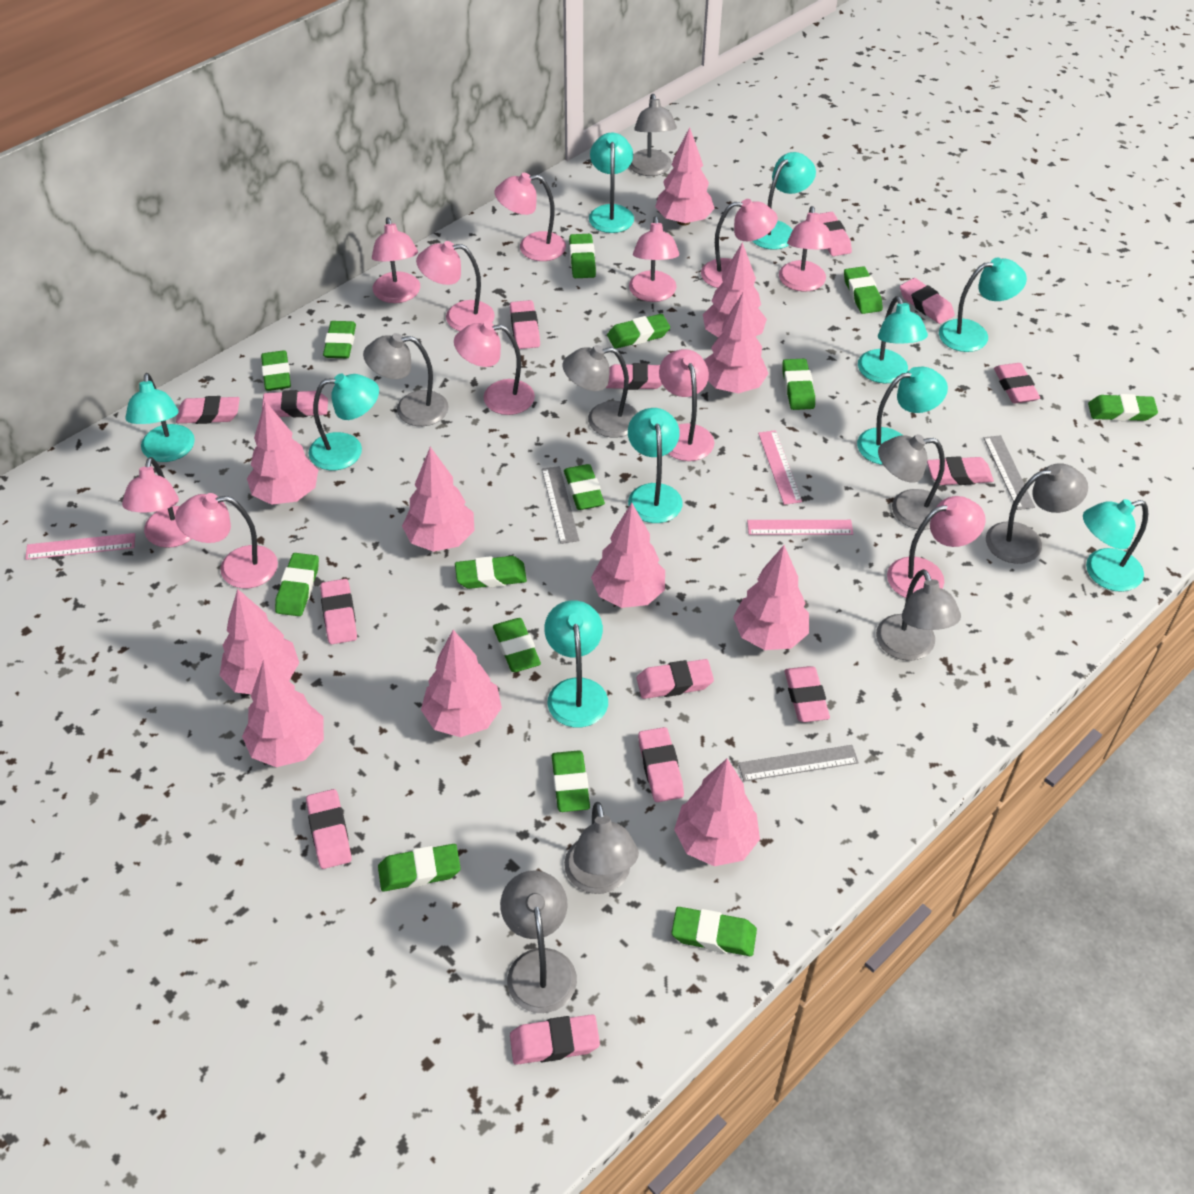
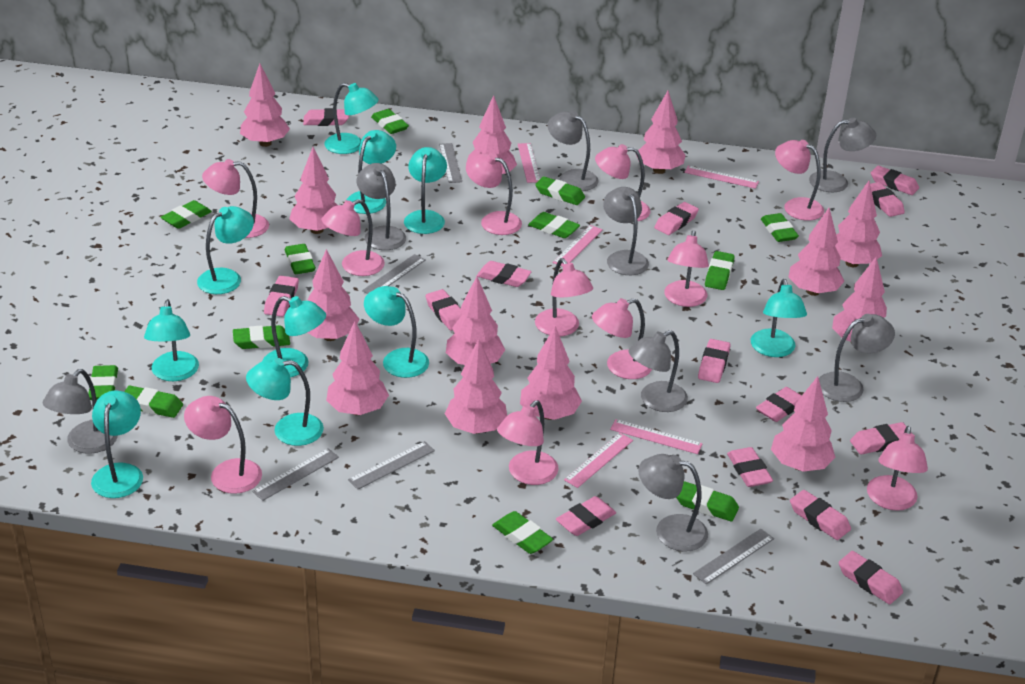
green eraser: 14 -> 12
grey ruler: 3 -> 5
pink ruler: 3 -> 5
pink tree: 11 -> 13

